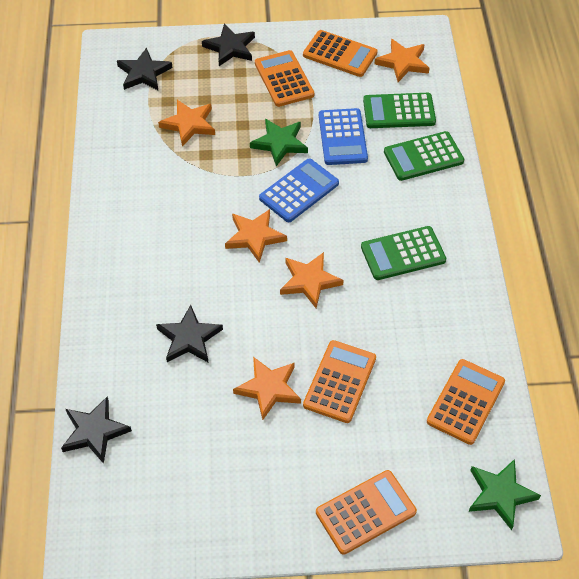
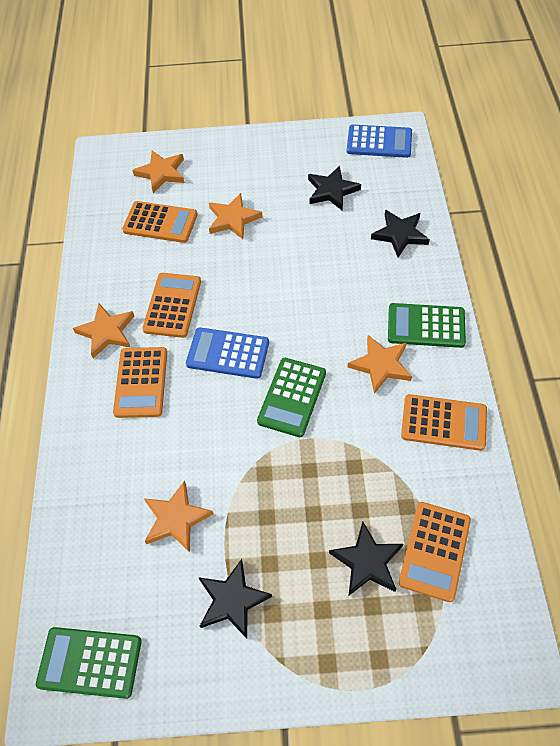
green star: 2 -> 0

